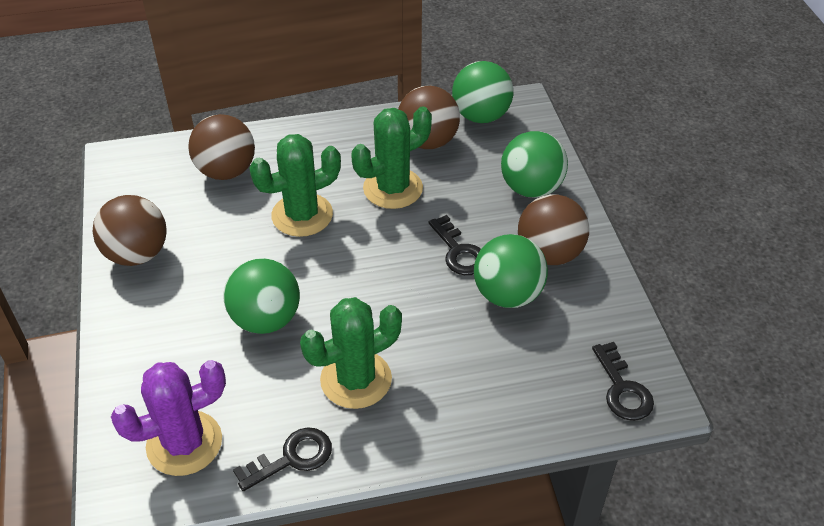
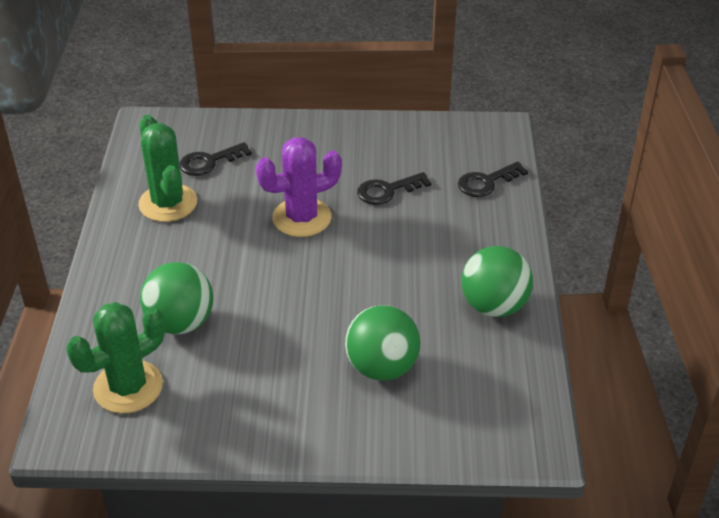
brown ball: 4 -> 0
green ball: 4 -> 3
green cactus: 3 -> 2

